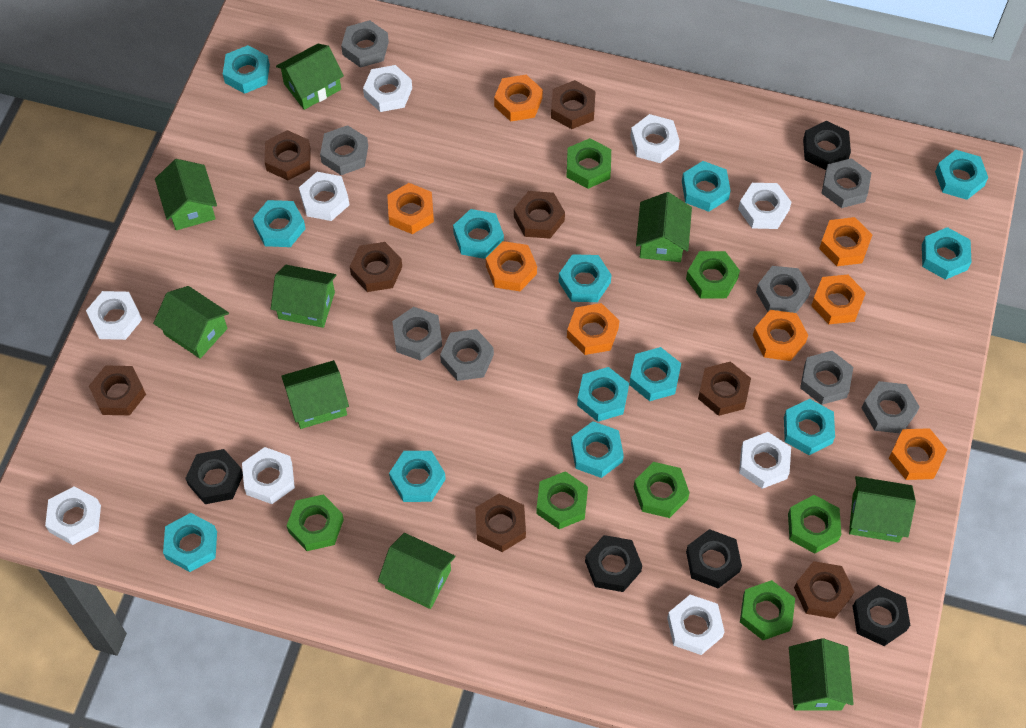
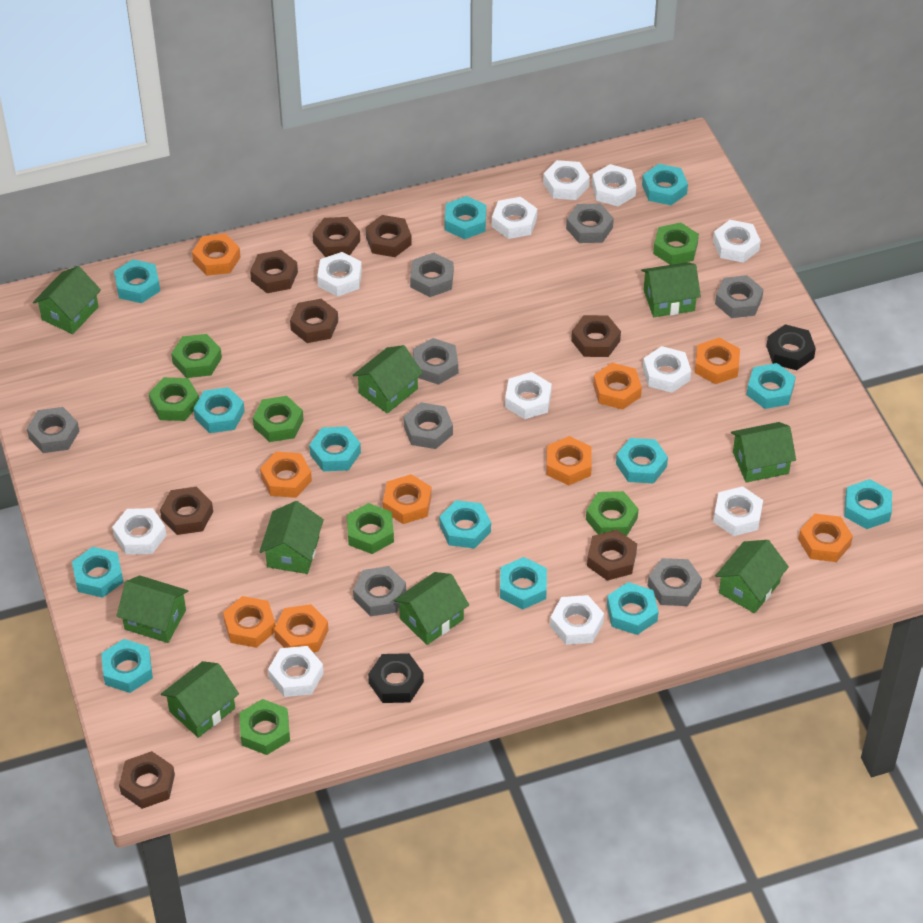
black nut: 5 -> 2
orange nut: 8 -> 9
white nut: 9 -> 11

